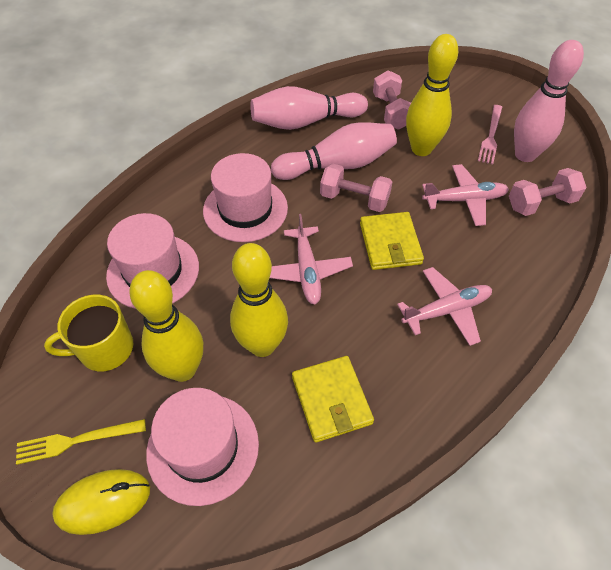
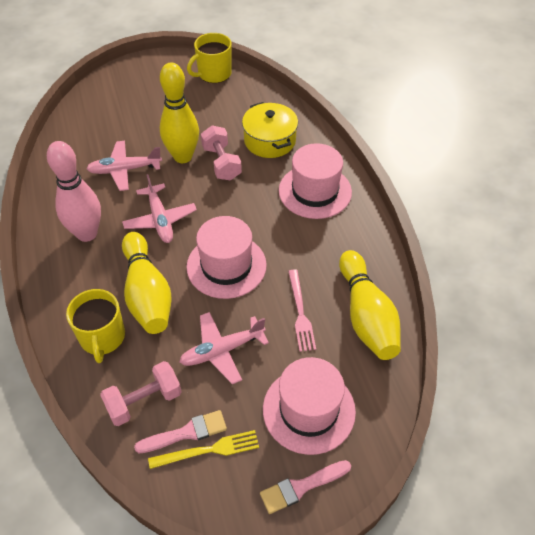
pink bowling pin: 3 -> 1
pink brush: 0 -> 2
pink dumbbell: 3 -> 2
yellow mouse: 1 -> 0
yellow mug: 1 -> 2
yellow pot: 0 -> 1
yellow wallet: 2 -> 0

